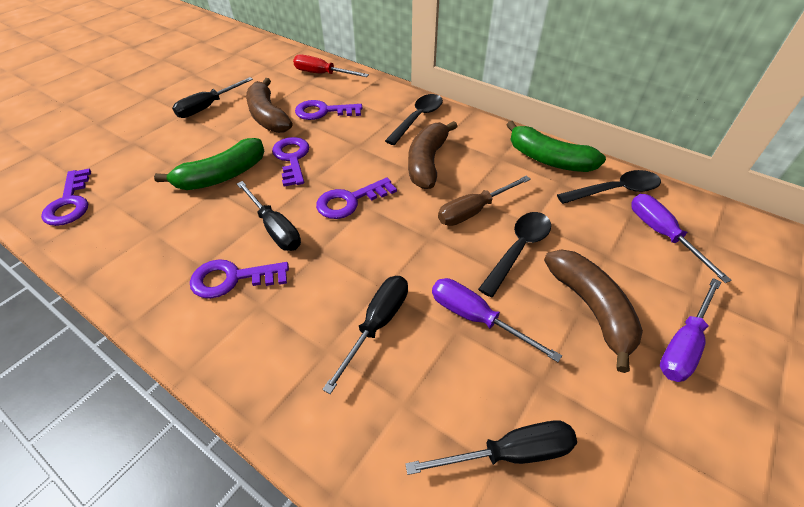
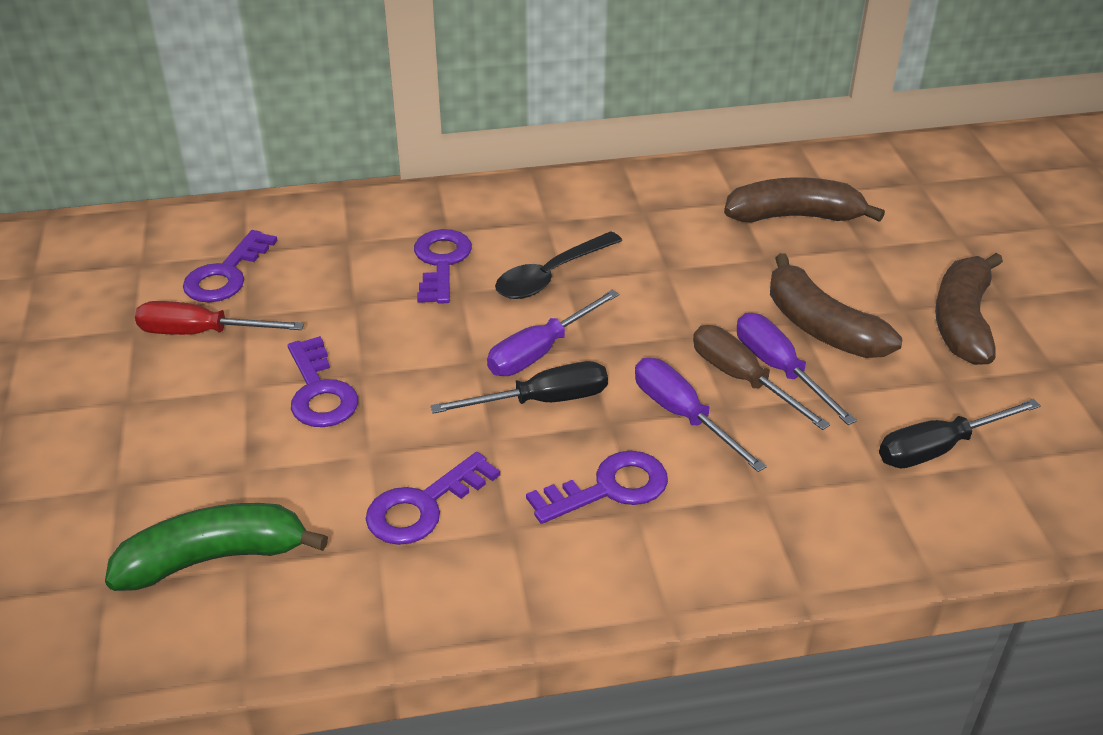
black screwdriver: 4 -> 2
black spoon: 3 -> 1
green banana: 2 -> 1

